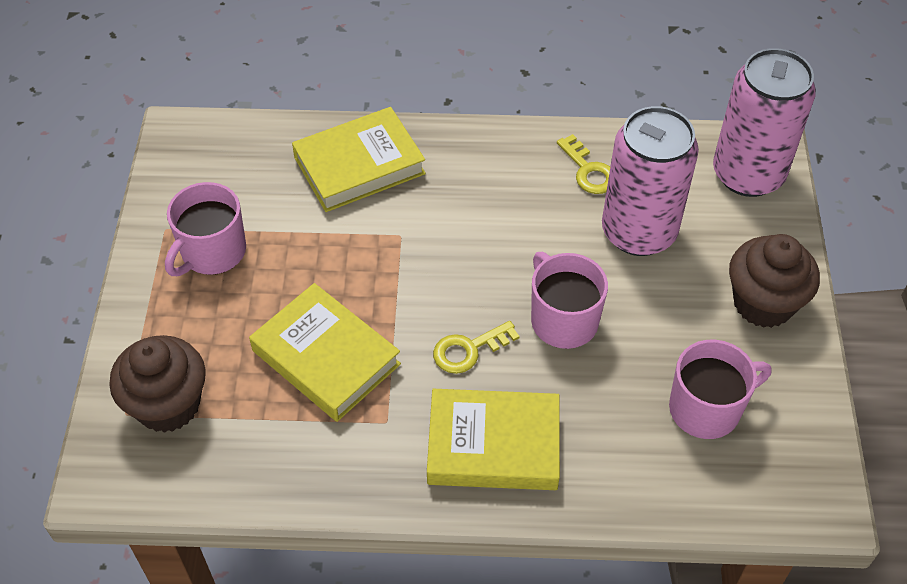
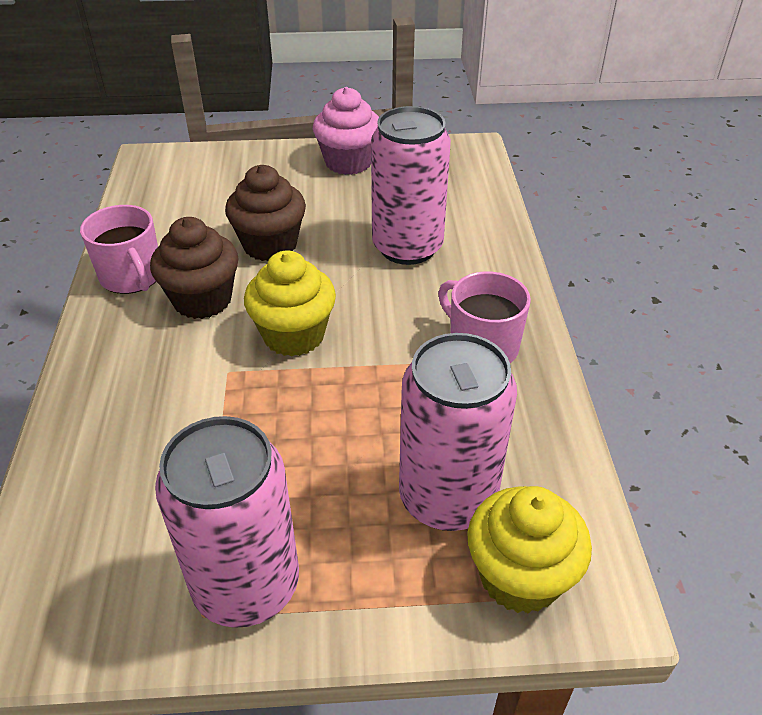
pink can: 2 -> 3
pink cupcake: 0 -> 1
pink mug: 3 -> 2
yellow book: 3 -> 0
yellow cupcake: 0 -> 2
yellow key: 2 -> 0

